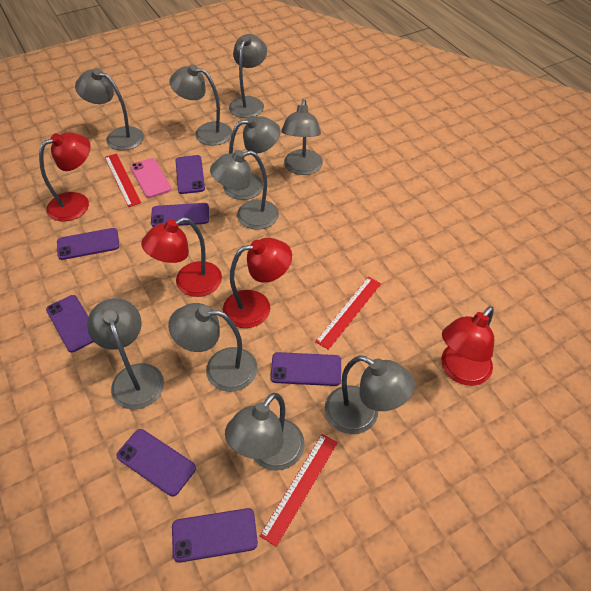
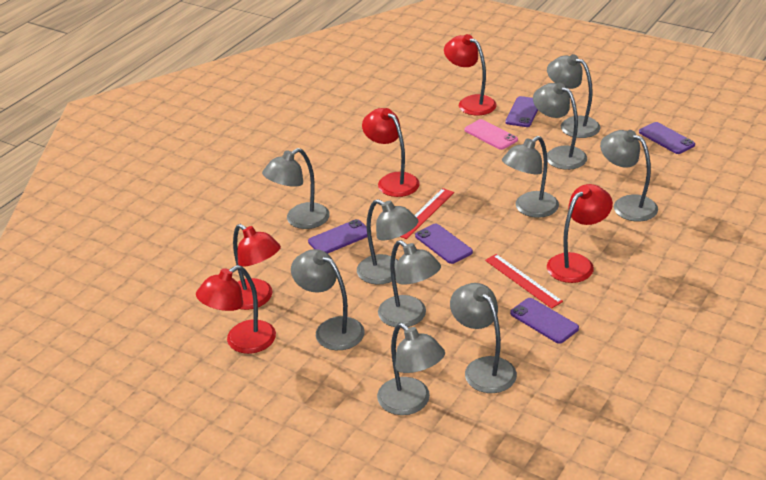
purple phone: 7 -> 5
red lamp: 4 -> 5
red ruler: 3 -> 2

